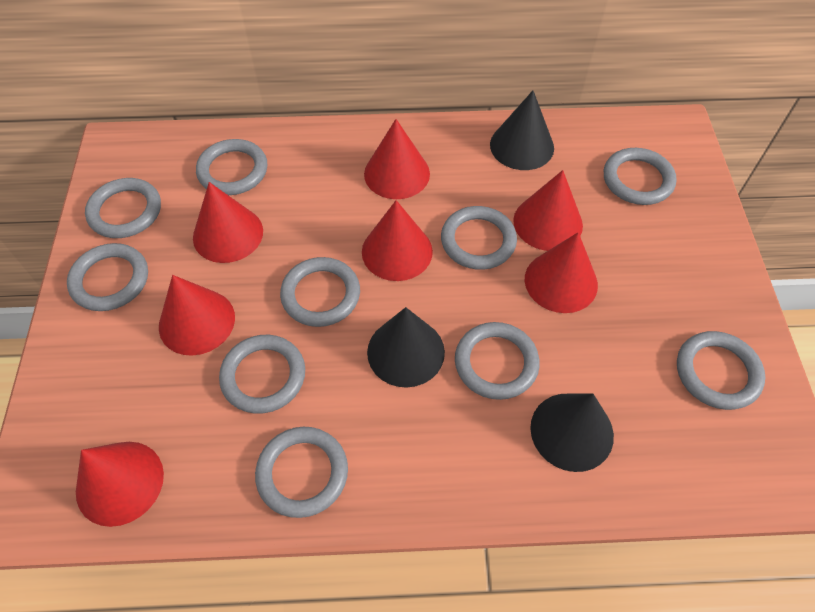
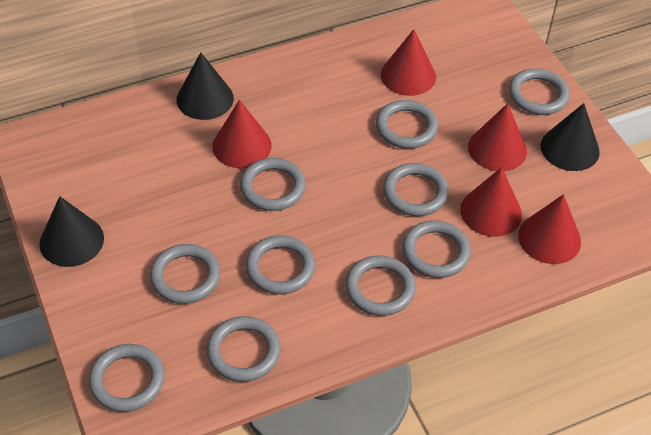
red cone: 7 -> 5

